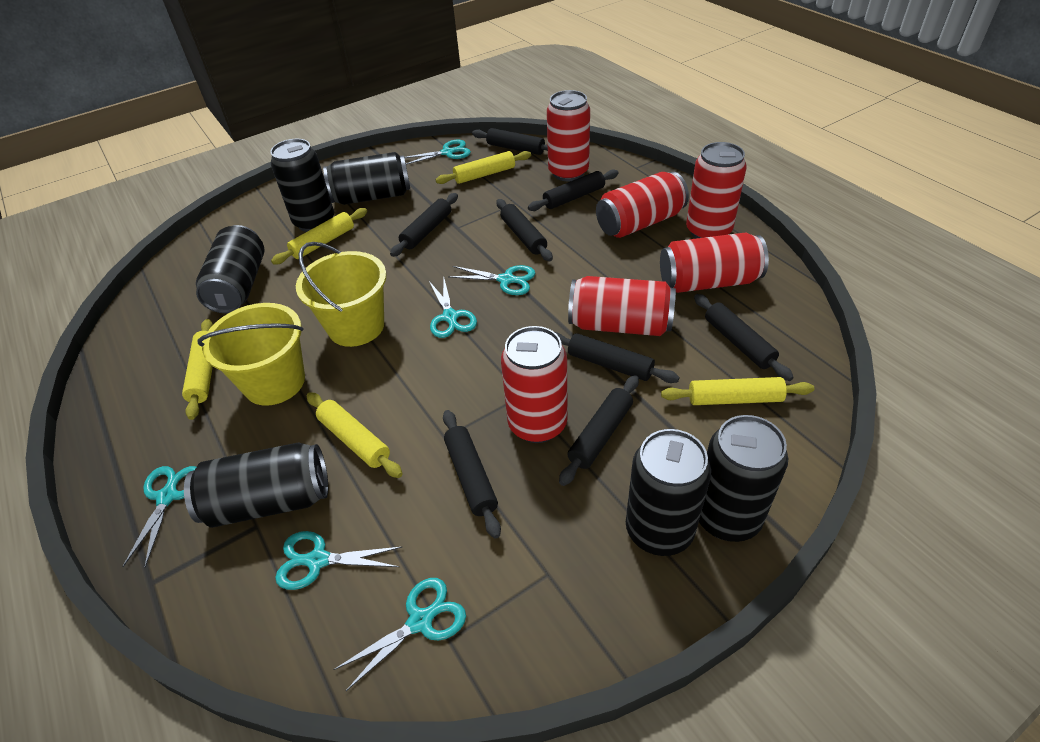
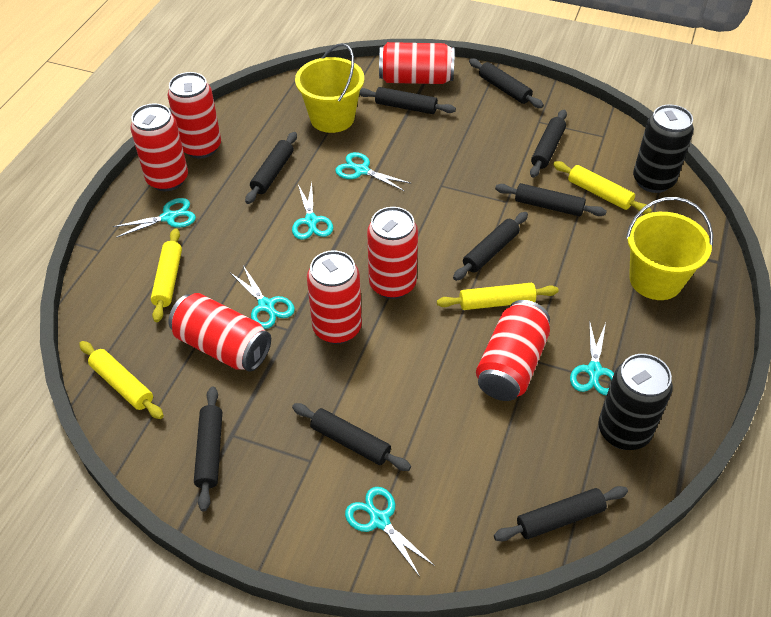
black can: 6 -> 2
black rolling pin: 8 -> 9
red can: 6 -> 7
yellow rolling pin: 5 -> 4

